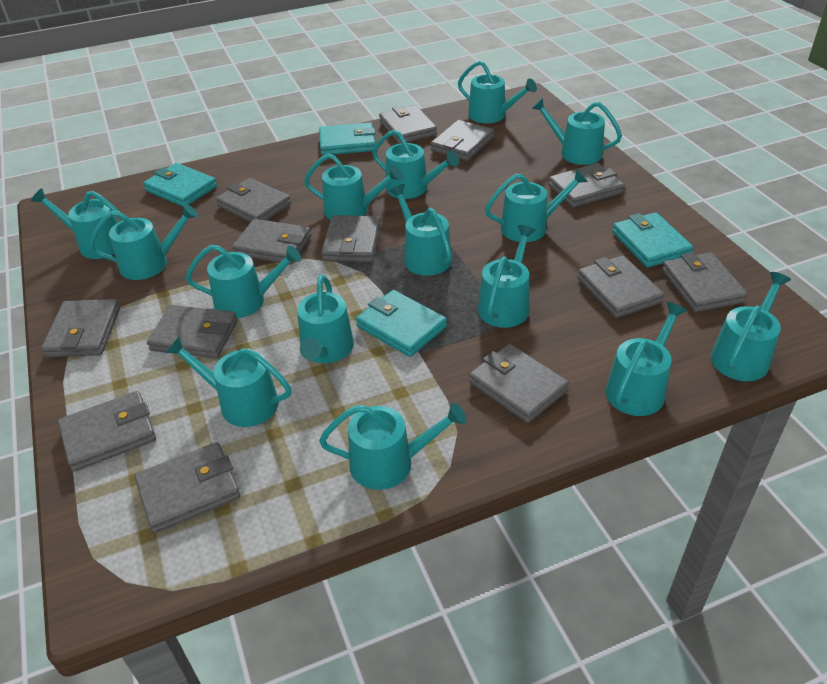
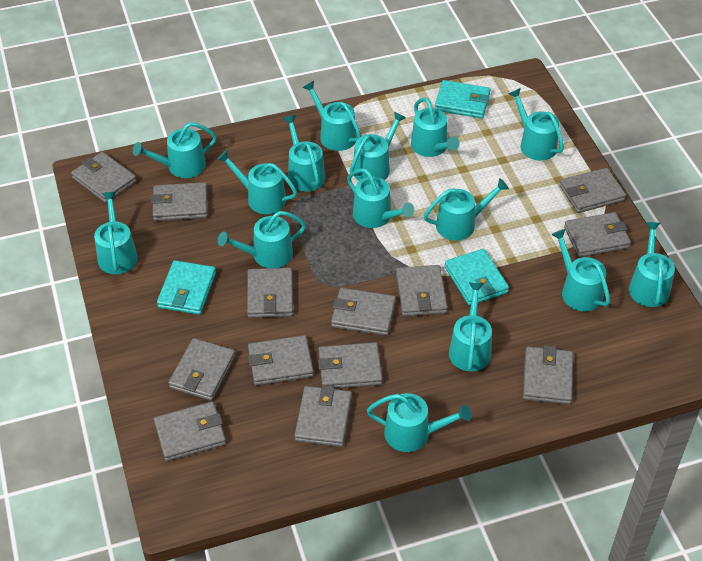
turquoise wallet: 4 -> 3

